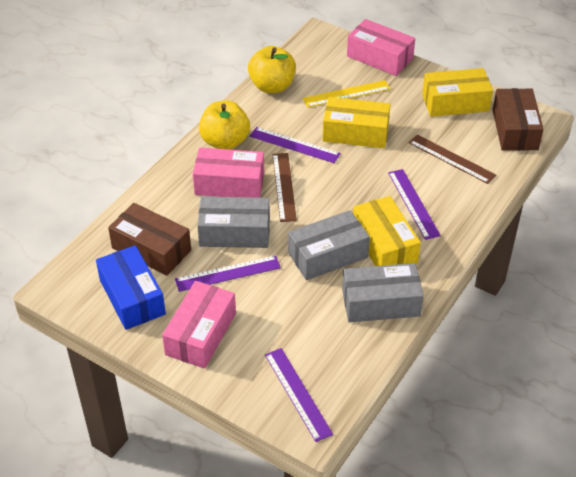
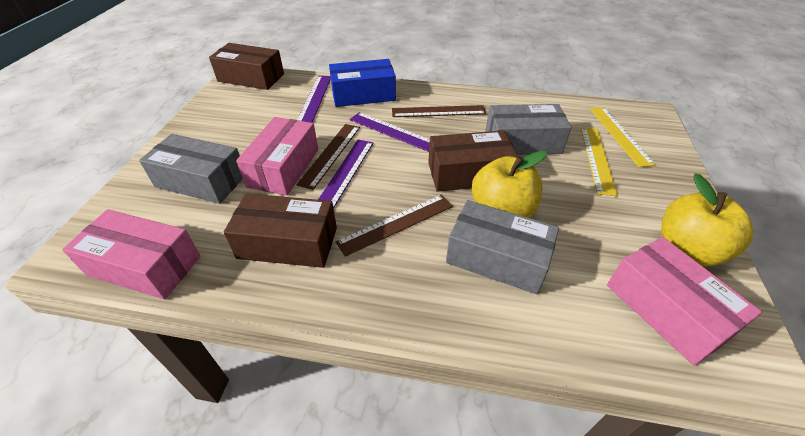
brown box: 2 -> 3
brown ruler: 2 -> 3
purple ruler: 4 -> 3
yellow box: 3 -> 0
yellow ruler: 1 -> 2

